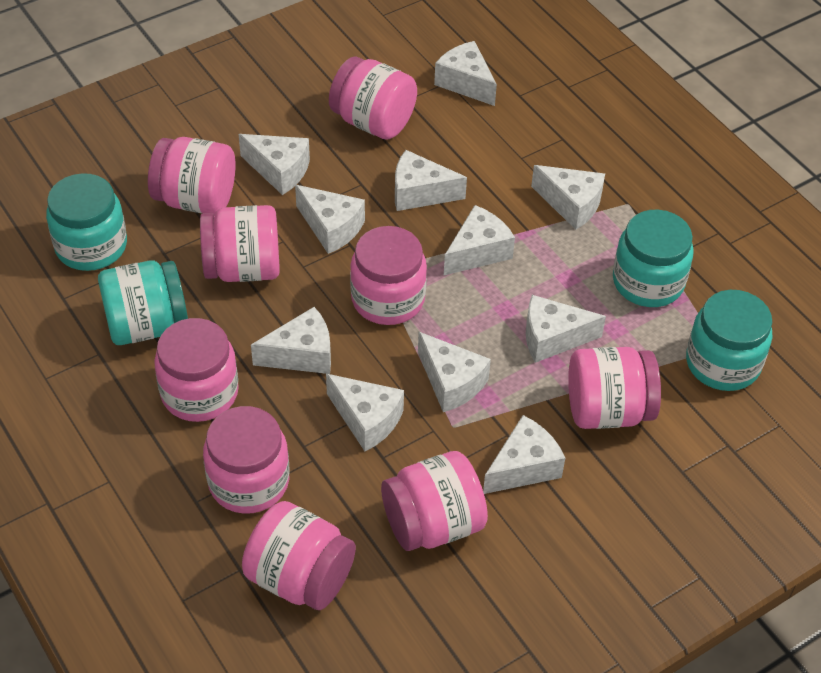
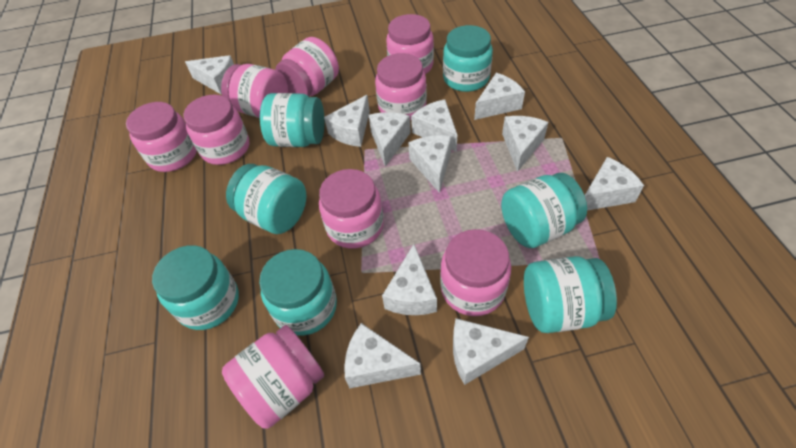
turquoise jar: 4 -> 7

